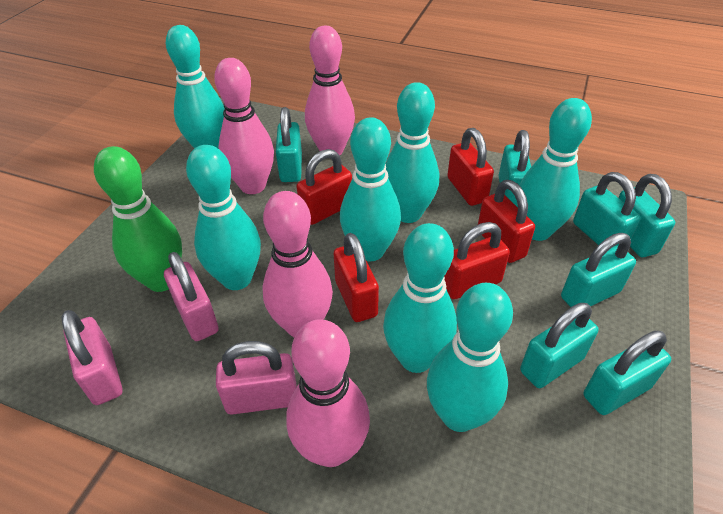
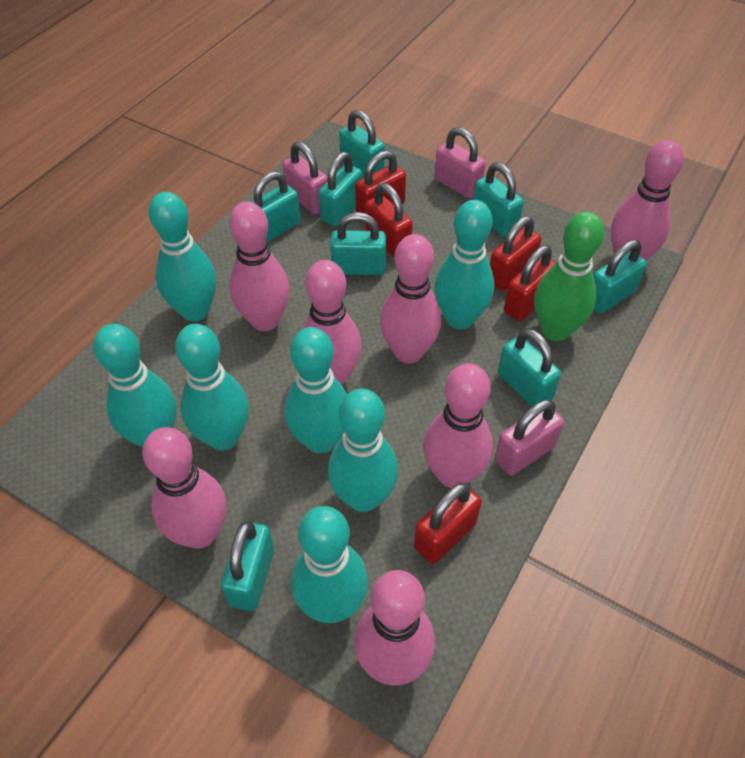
pink bowling pin: 4 -> 7
turquoise padlock: 7 -> 8

